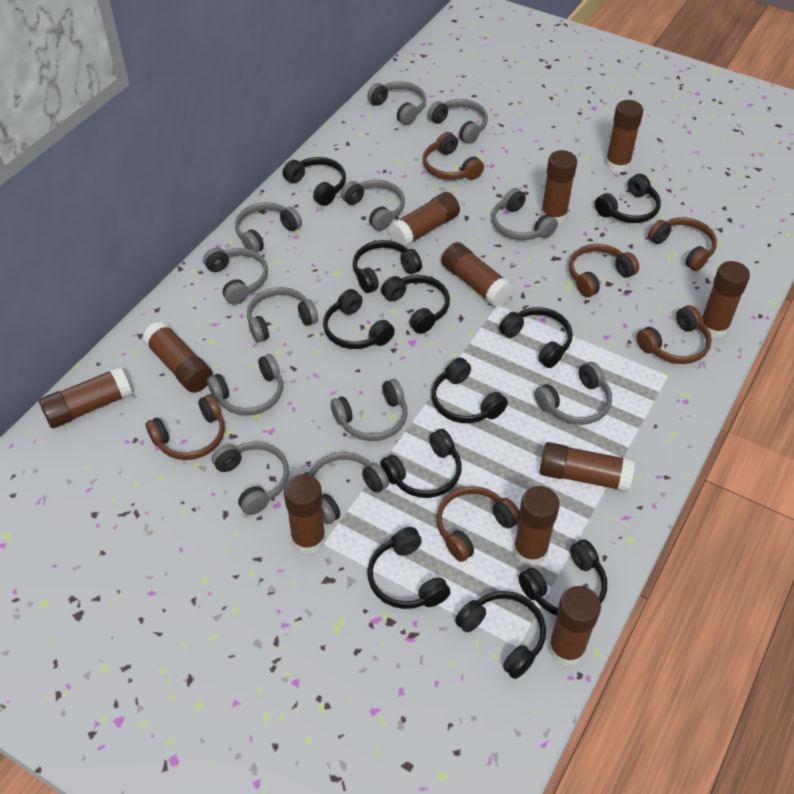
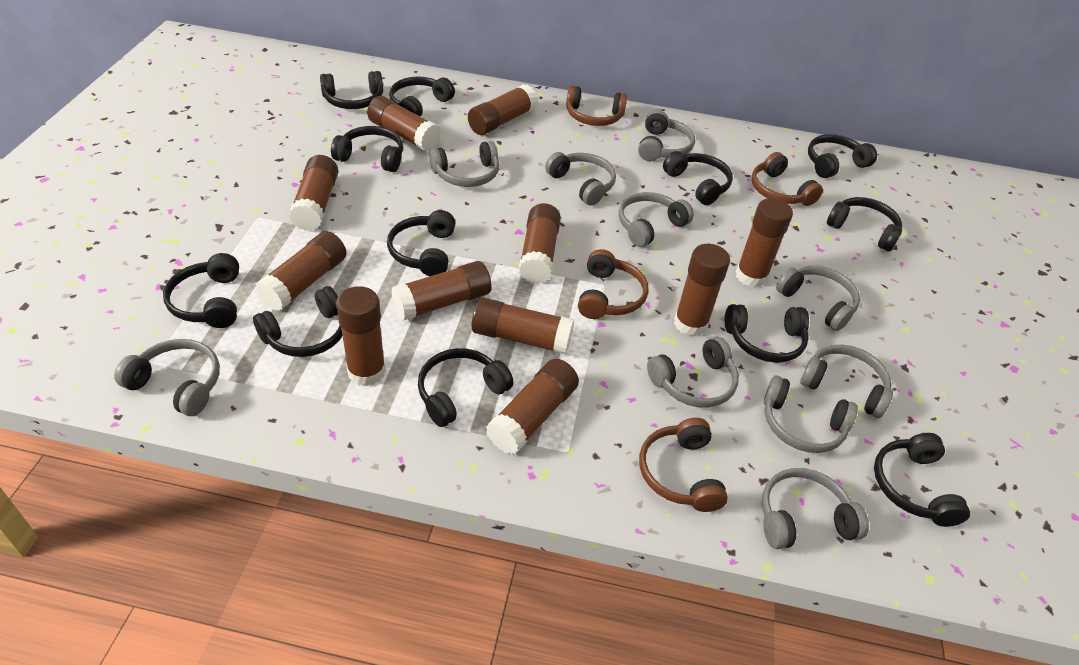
black headphones: 11 -> 12
brown headphones: 6 -> 4
grey headphones: 12 -> 10

